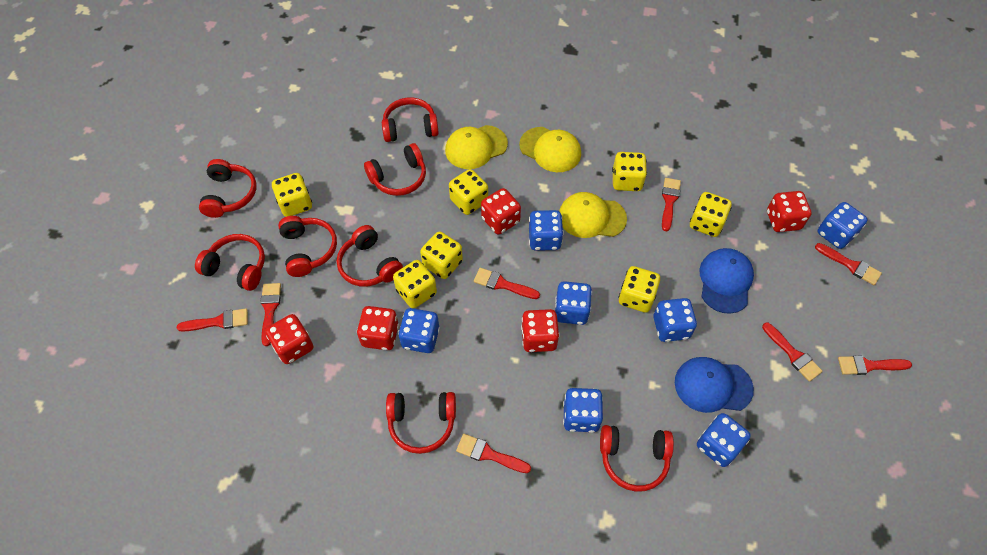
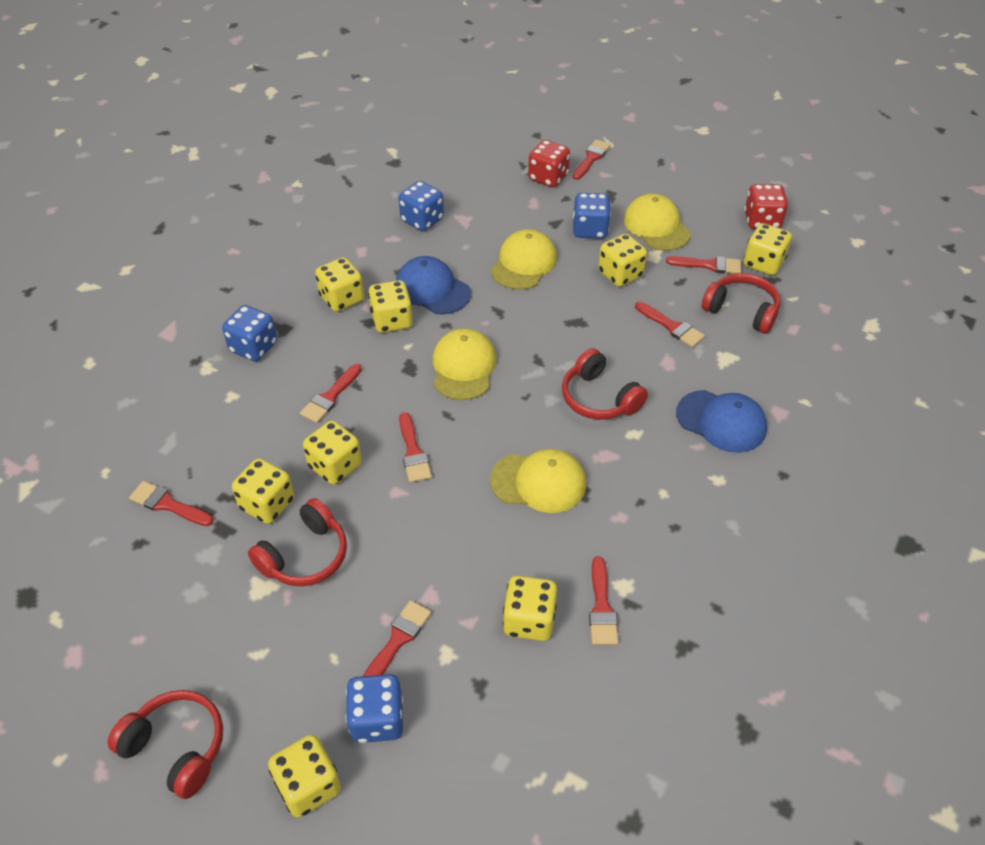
blue dice: 7 -> 4
red dice: 5 -> 2
red headphones: 8 -> 4
yellow cap: 3 -> 4
yellow dice: 7 -> 8

